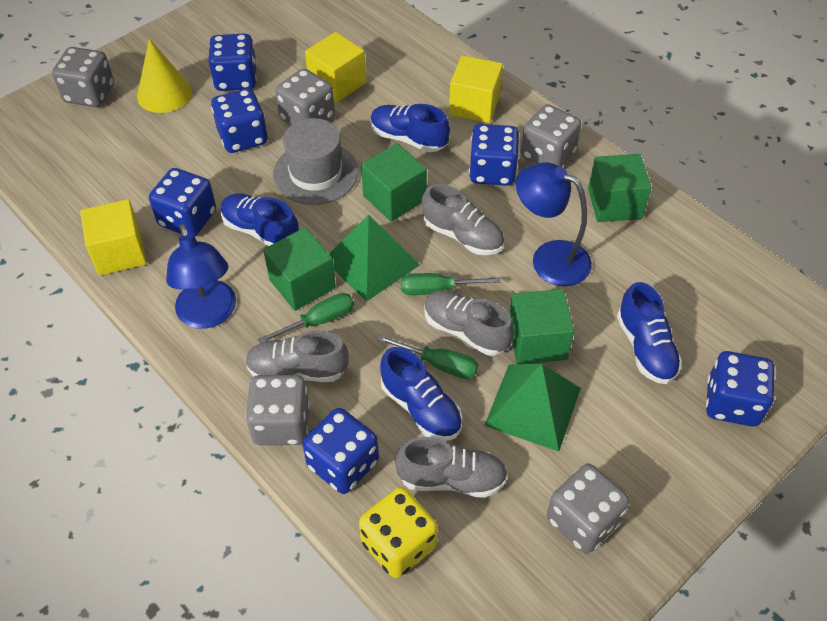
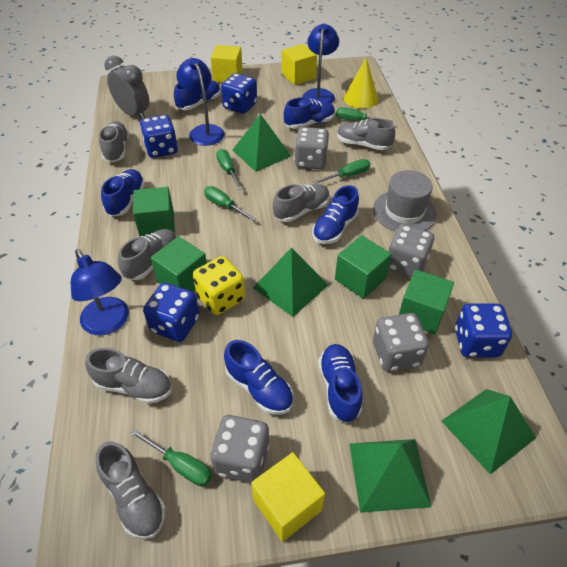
blue dice: 6 -> 4
blue lamp: 2 -> 3
blue shoe: 4 -> 6
green pyramid: 2 -> 4
green screwdriver: 3 -> 5
grey clock: 0 -> 1
grey dice: 5 -> 4
grey shoe: 4 -> 6

